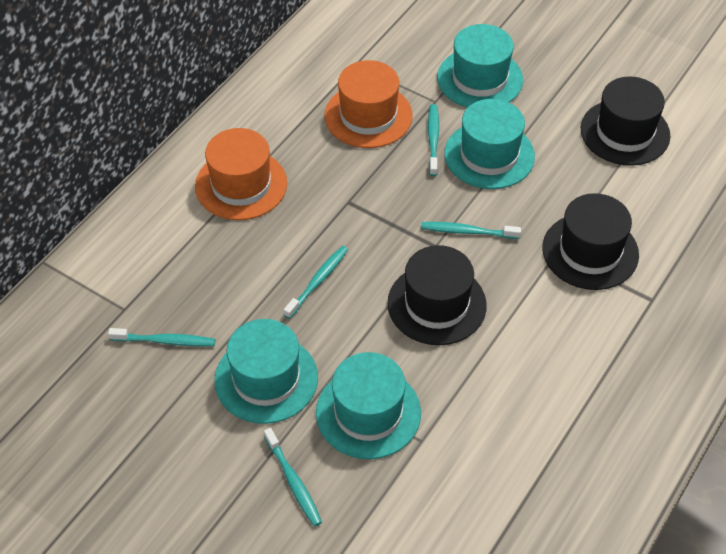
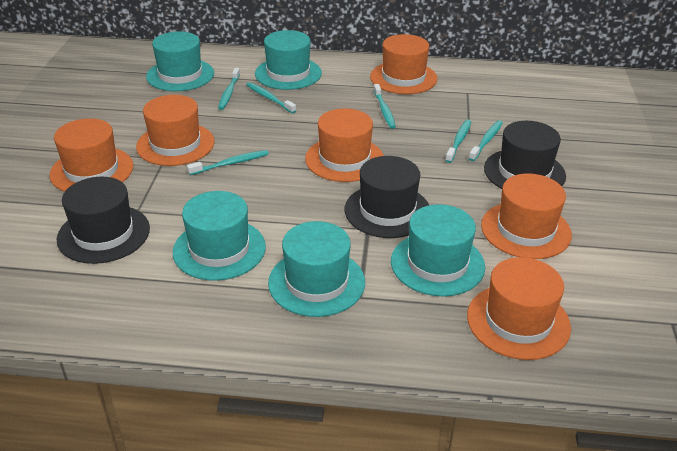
orange hat: 2 -> 6
turquoise hat: 4 -> 5
turquoise toothbrush: 5 -> 6

